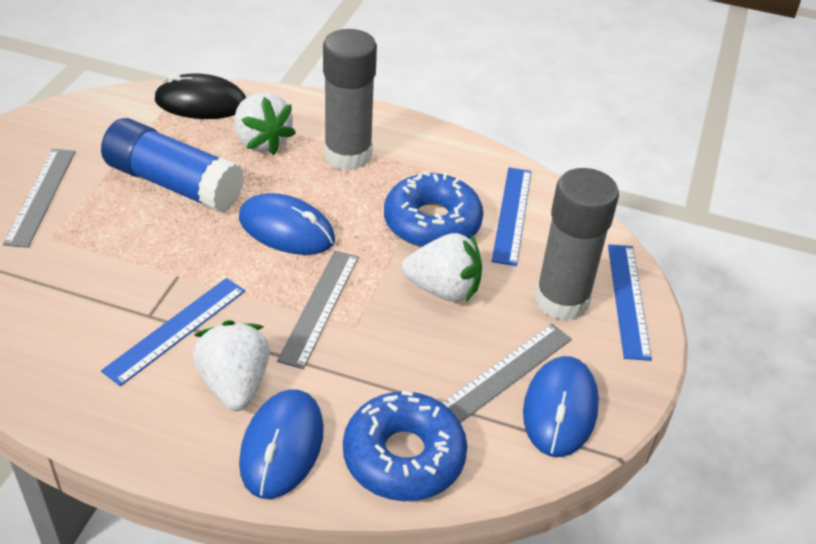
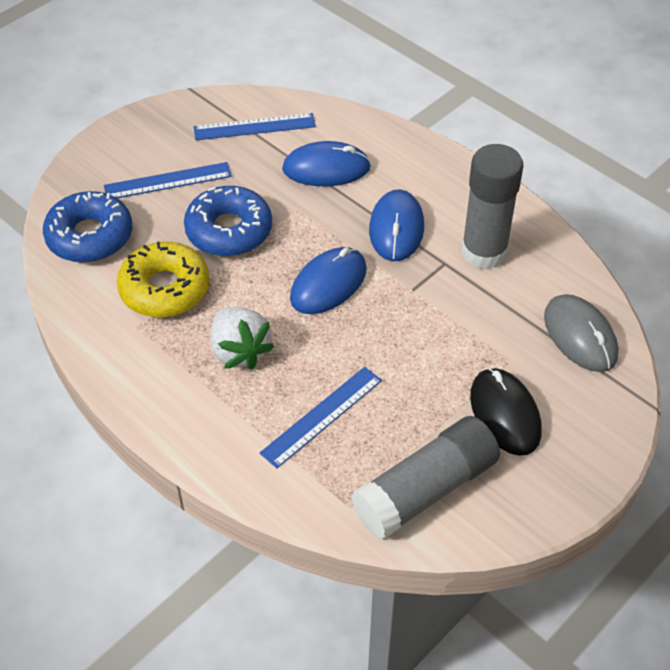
blue glue stick: 1 -> 0
grey mouse: 0 -> 1
grey ruler: 3 -> 0
white strawberry: 3 -> 1
yellow donut: 0 -> 1

